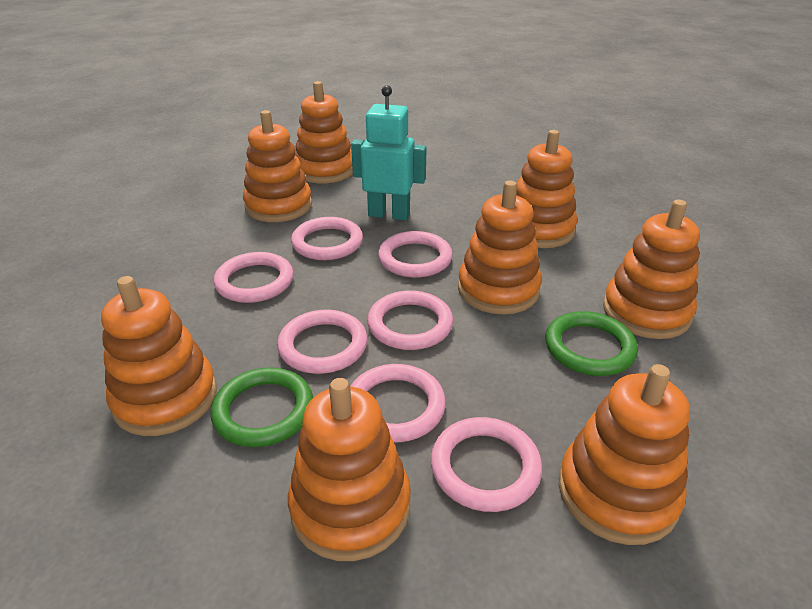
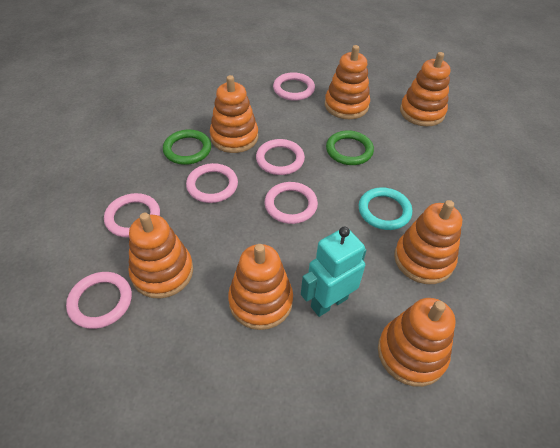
orange stacking toy: 8 -> 7
pink ring: 7 -> 6
turquoise ring: 0 -> 1

